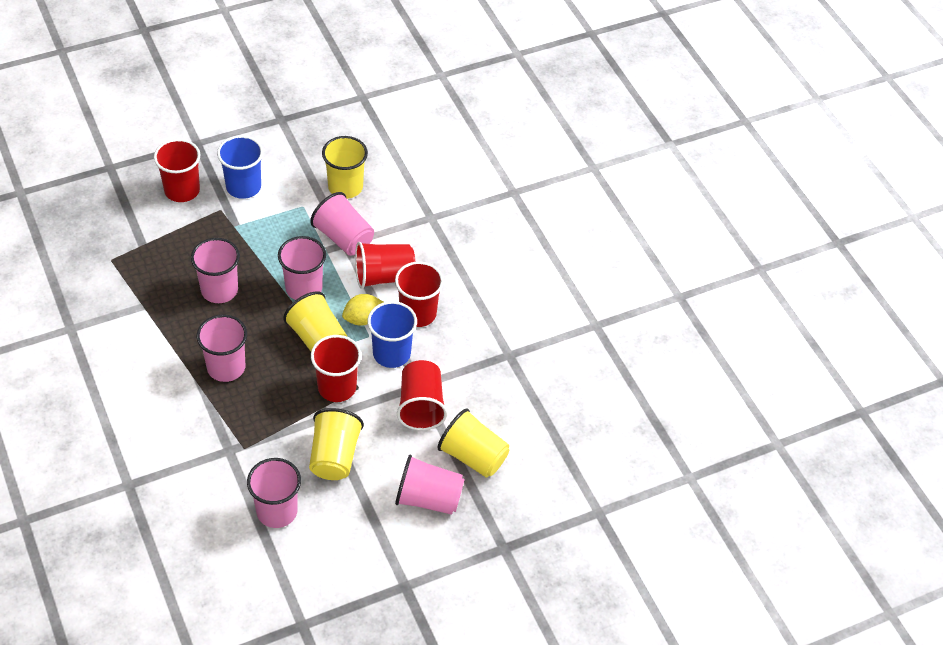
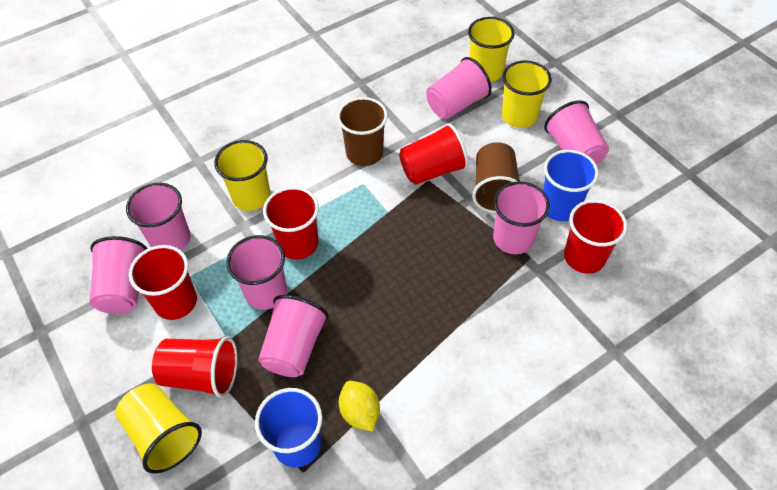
brown cup: 0 -> 2
pink cup: 6 -> 7

